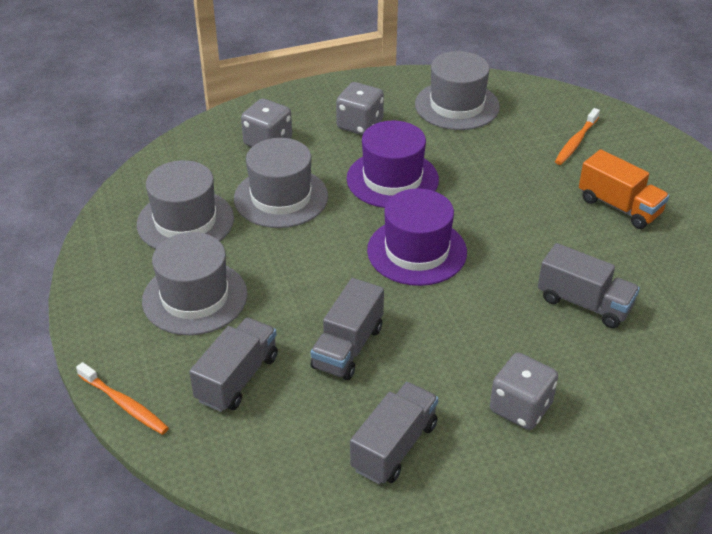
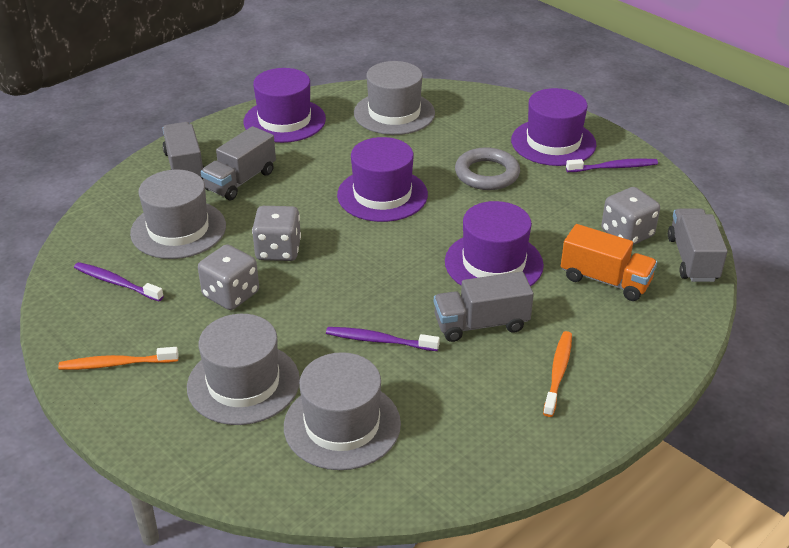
grey ring: 0 -> 1
purple hat: 2 -> 4
purple toothbrush: 0 -> 3

